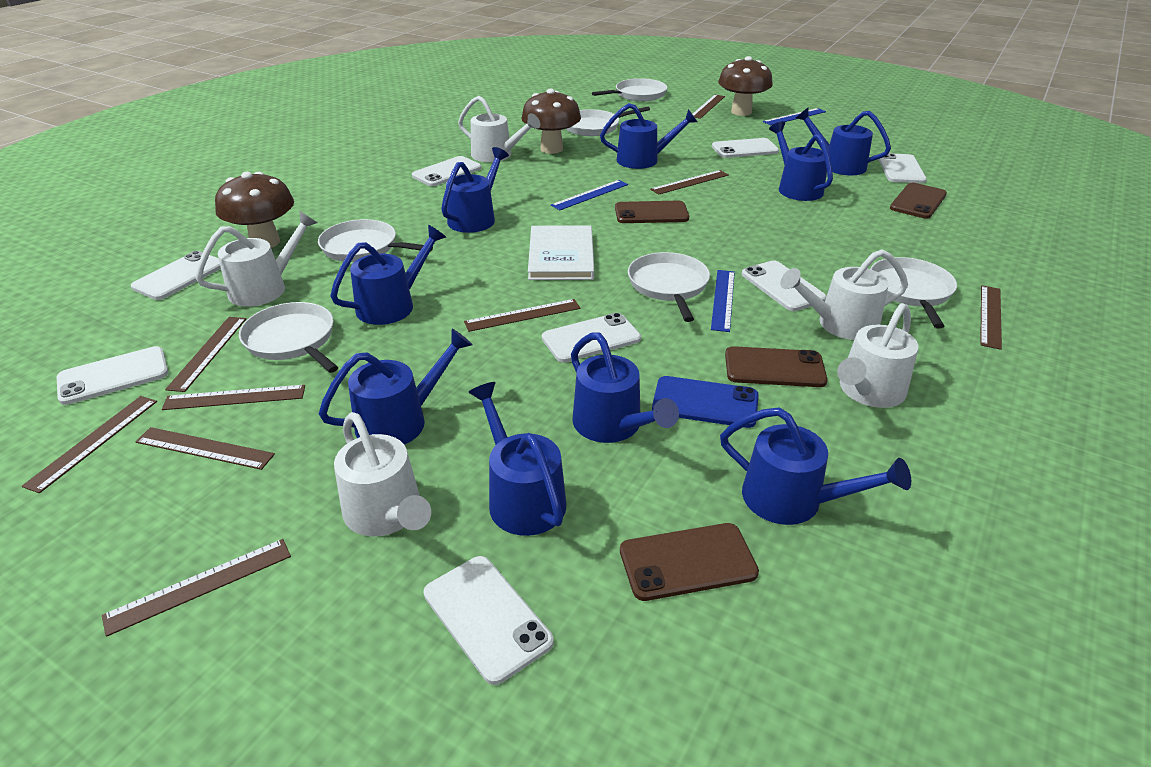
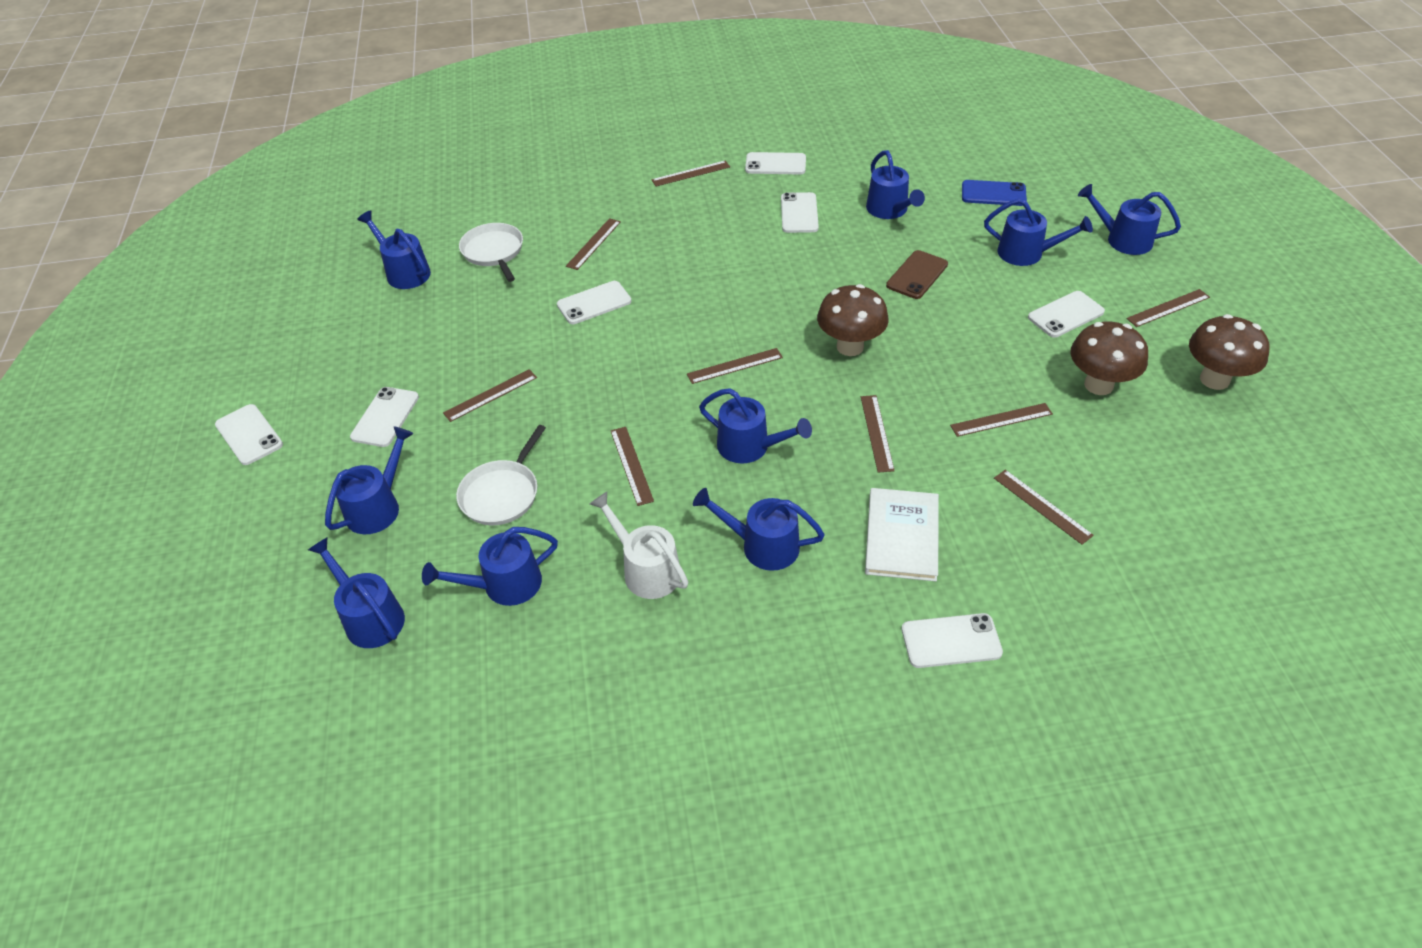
blue ruler: 3 -> 0
brown phone: 4 -> 1
white pan: 6 -> 2
white phone: 8 -> 7
white watering can: 5 -> 1

